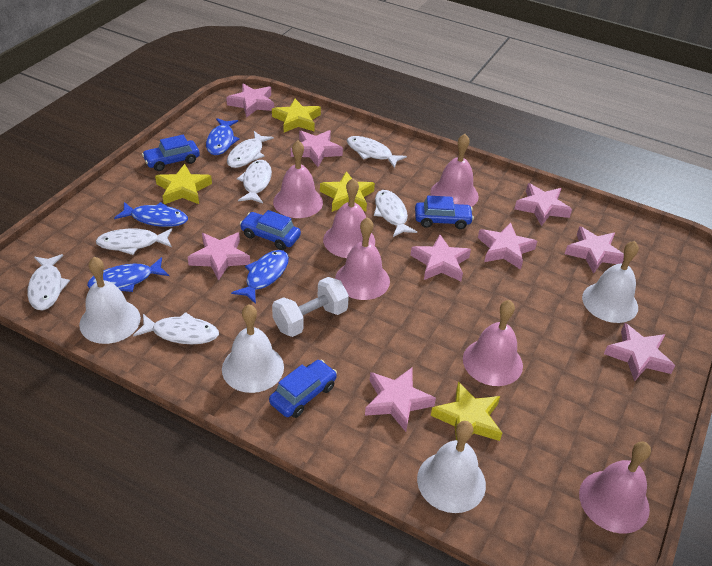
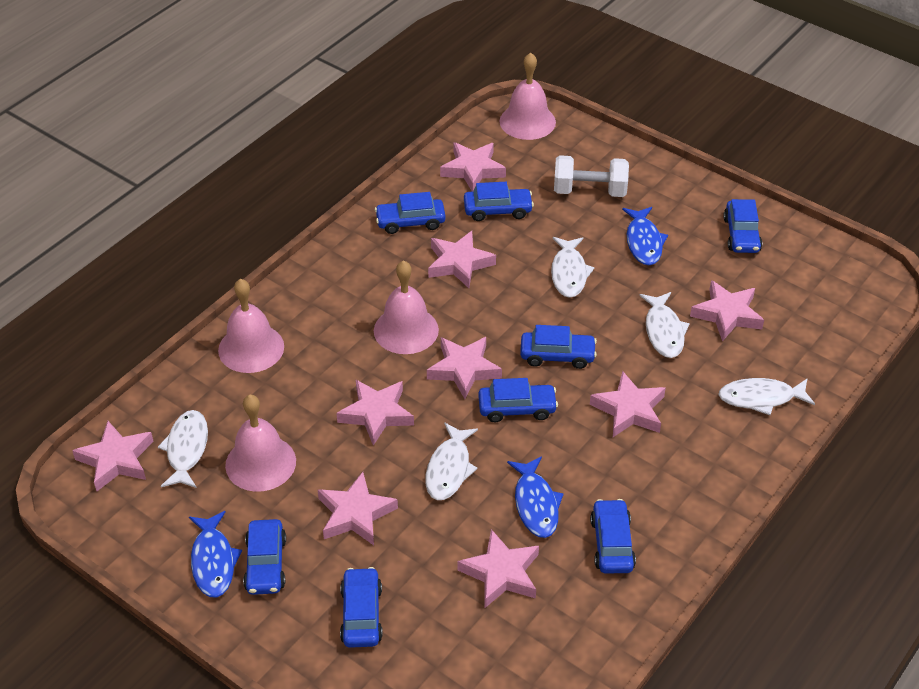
blue car: 4 -> 8
blue fish: 4 -> 3
pink bell: 6 -> 4
white bell: 4 -> 0
white fish: 7 -> 5
yellow star: 4 -> 0

